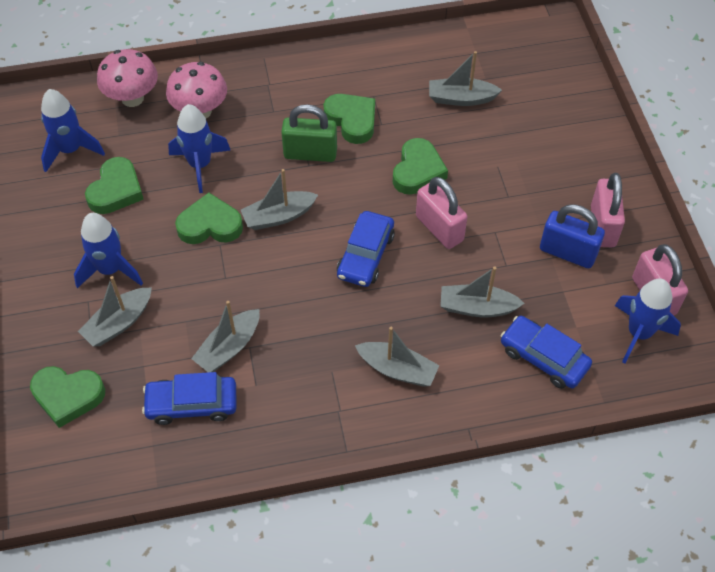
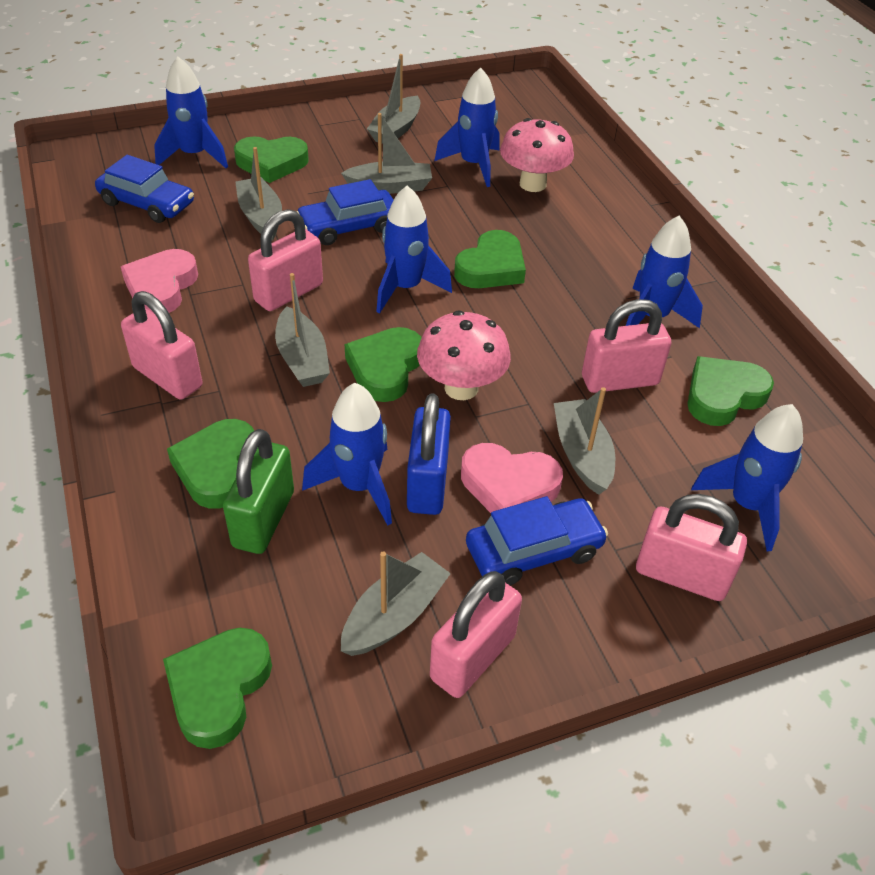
blue rocket: 4 -> 6
green heart: 5 -> 6
pink heart: 0 -> 2
pink padlock: 3 -> 5

